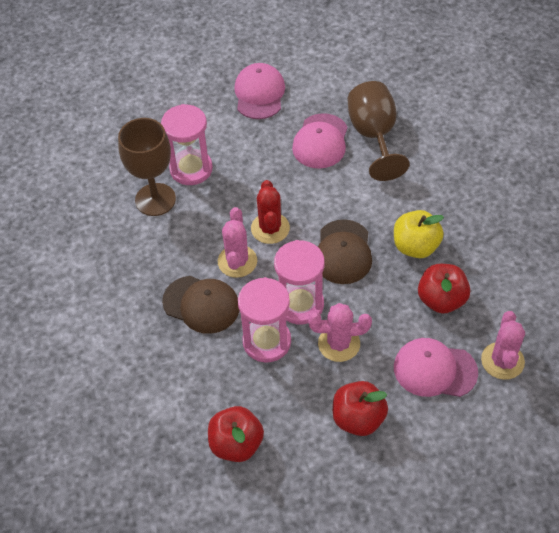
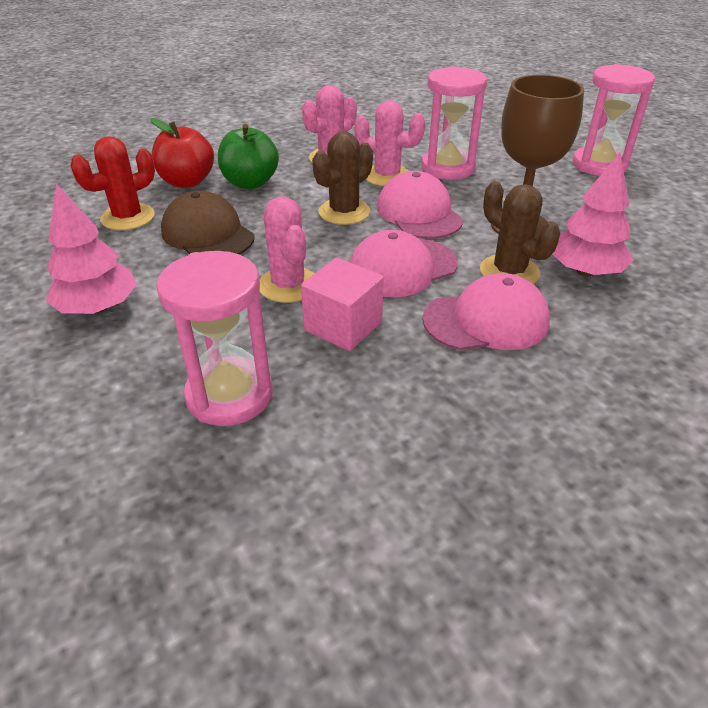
brown cactus: 0 -> 2
brown cap: 2 -> 1
brown goblet: 2 -> 1
green apple: 0 -> 1
pink cube: 0 -> 1
pink tree: 0 -> 2
red apple: 3 -> 1
yellow apple: 1 -> 0

